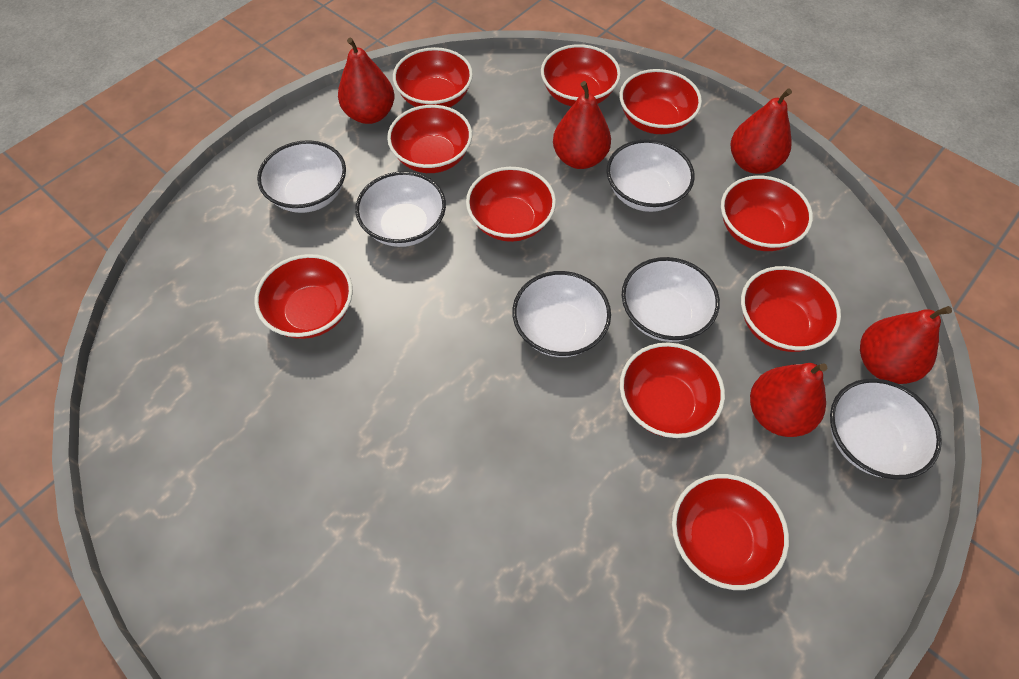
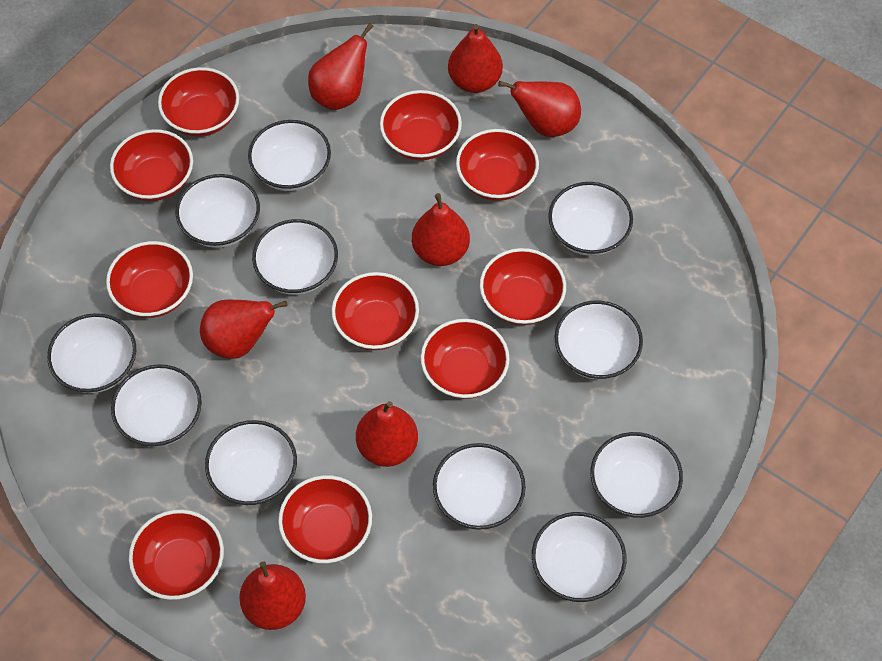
red pear: 5 -> 7
white bowl: 6 -> 11

